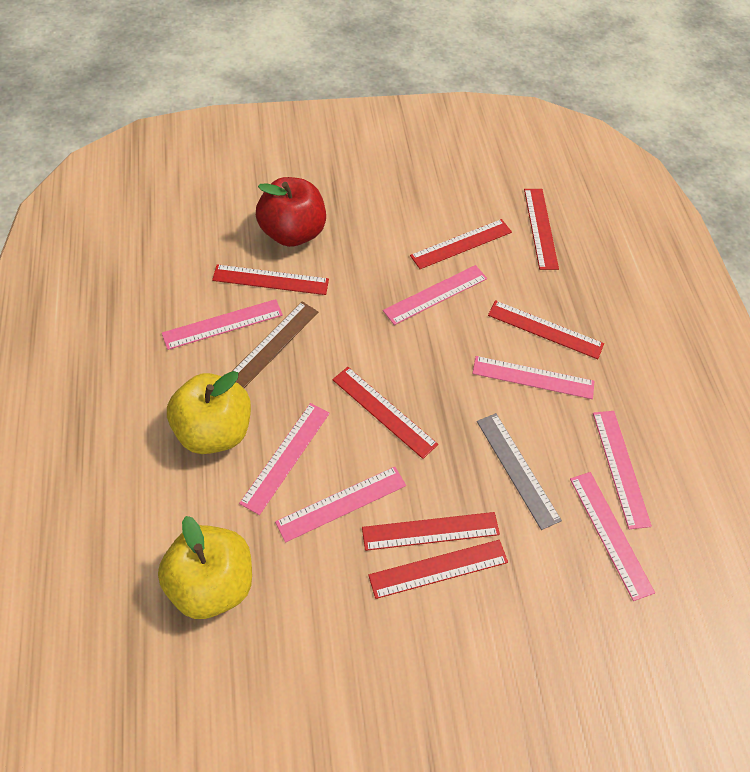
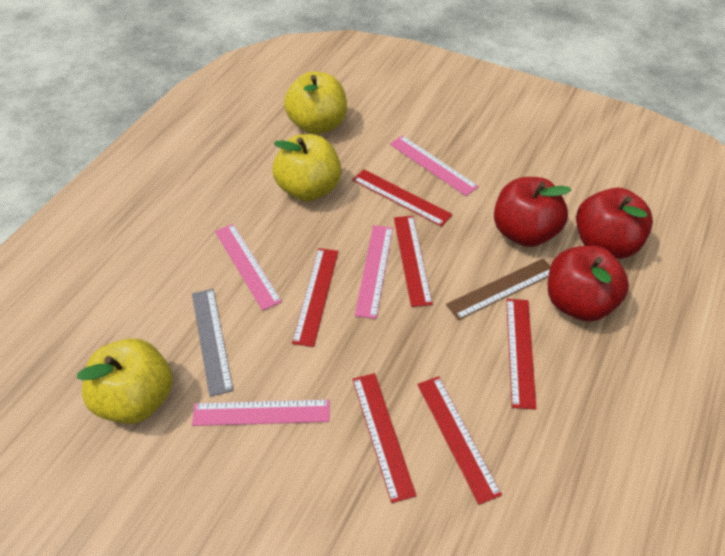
pink ruler: 7 -> 4
red apple: 1 -> 3
red ruler: 7 -> 6
yellow apple: 2 -> 3

